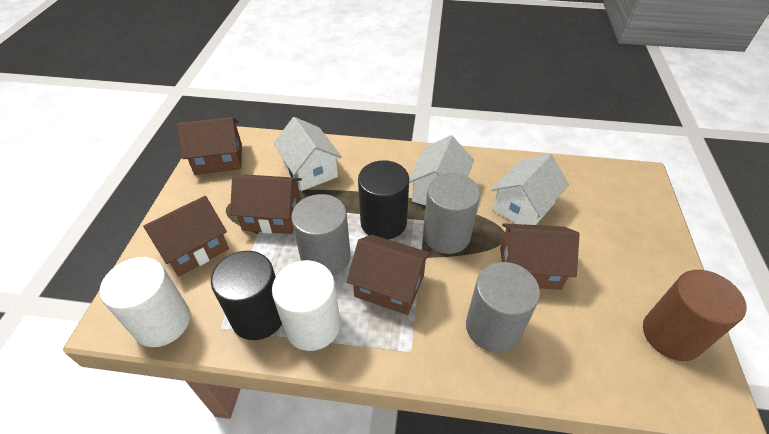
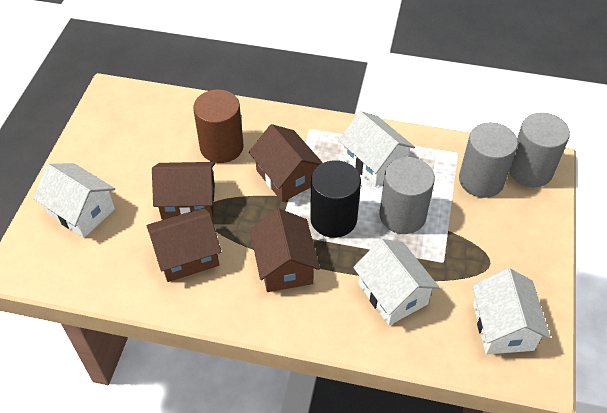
black cylinder: 2 -> 1
brown house: 5 -> 4
white cylinder: 2 -> 0
white house: 3 -> 4

